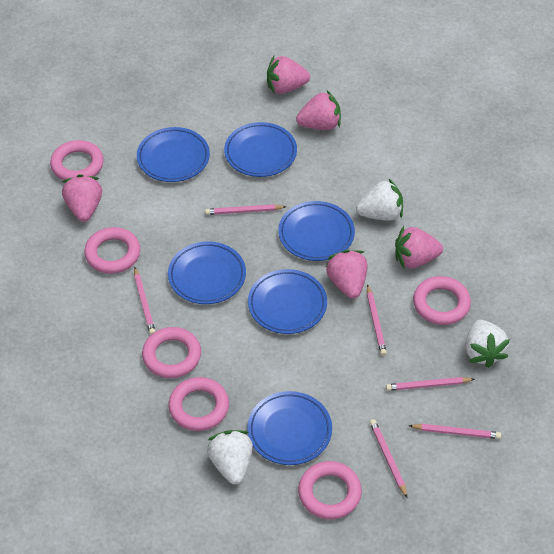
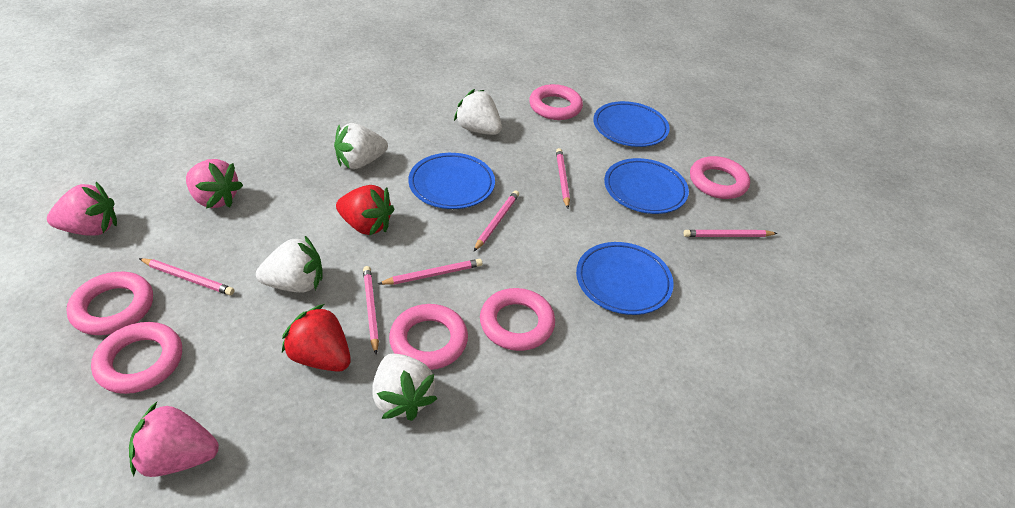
blue plate: 6 -> 4
pink strawberry: 5 -> 3
red strawberry: 0 -> 2
white strawberry: 3 -> 4

